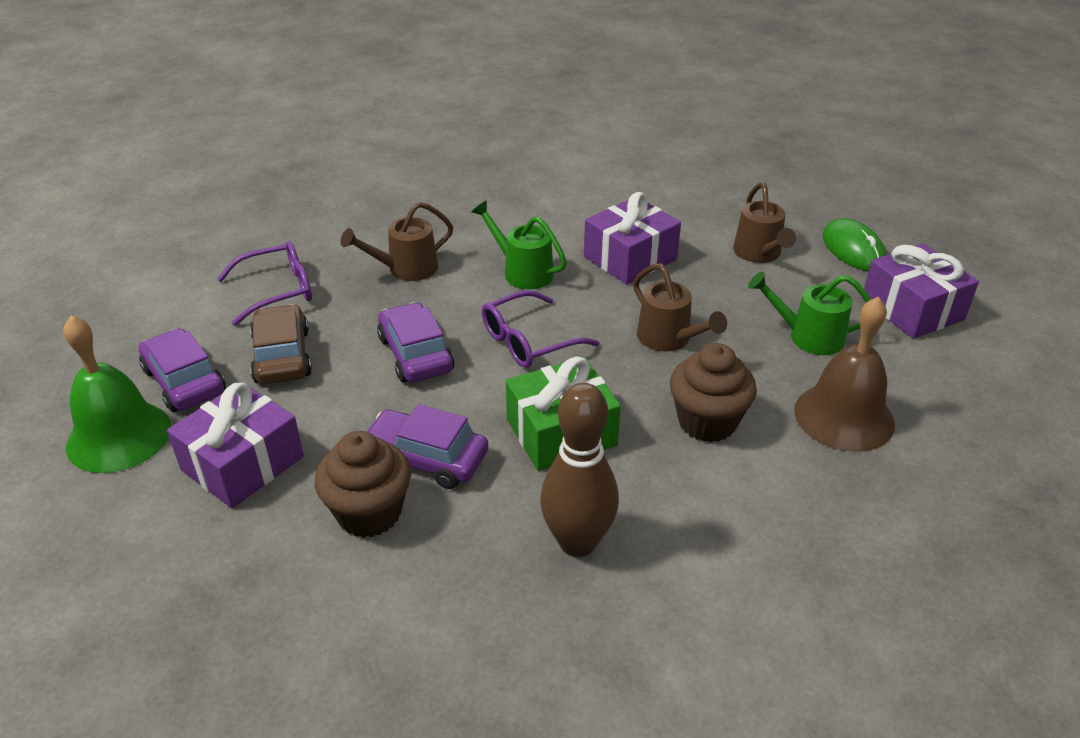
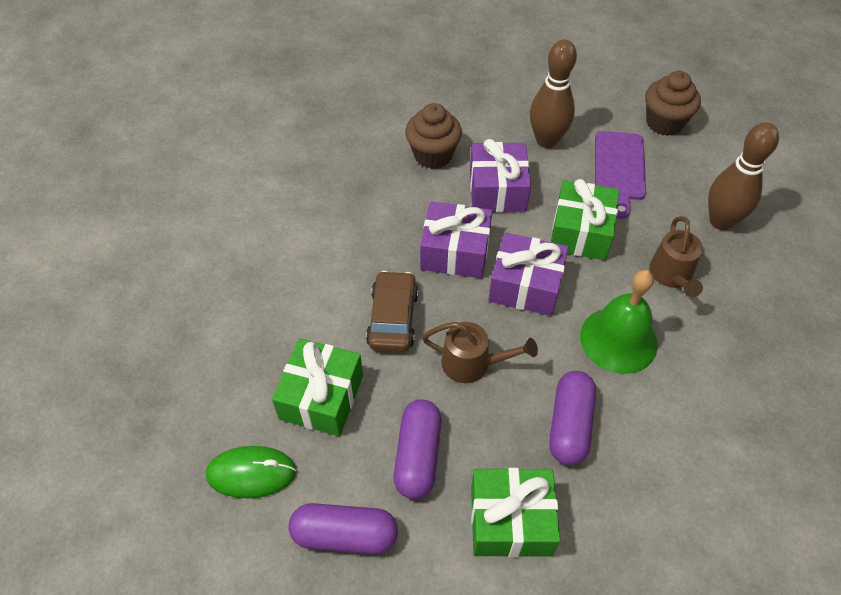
brown bell: 1 -> 0
brown bowling pin: 1 -> 2
brown watering can: 3 -> 2
green gift: 1 -> 3
green watering can: 2 -> 0
purple capsule: 0 -> 3
purple car: 3 -> 0
purple cutting board: 0 -> 1
purple glasses: 2 -> 0

